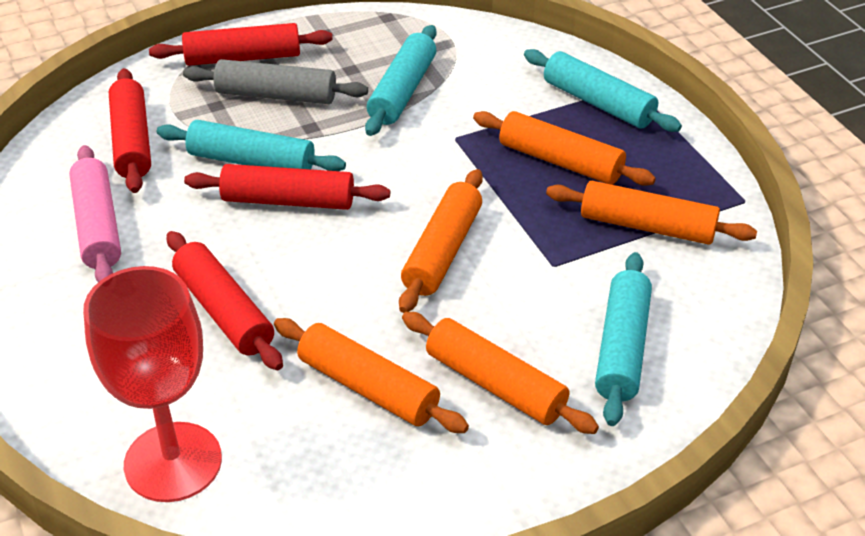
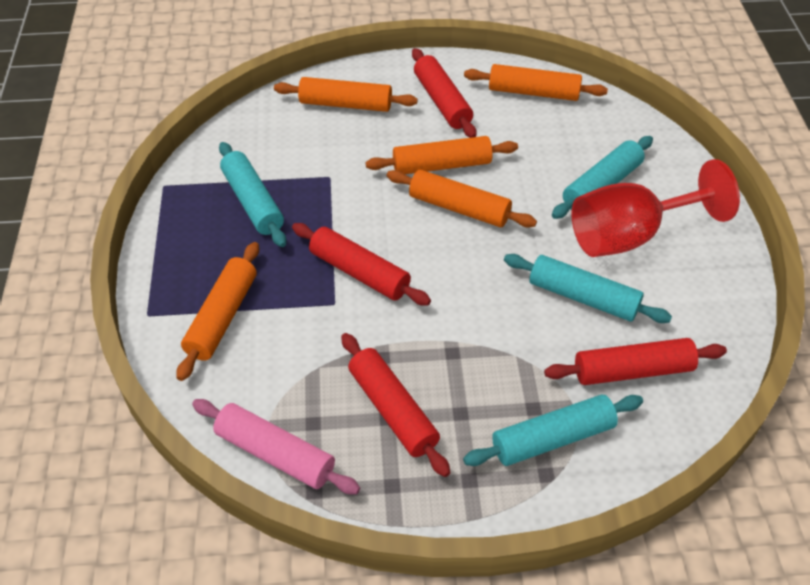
grey rolling pin: 1 -> 0

